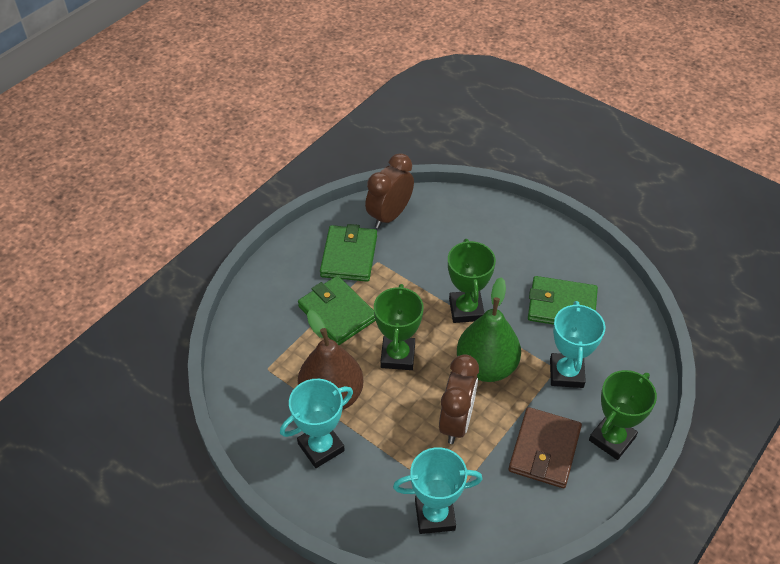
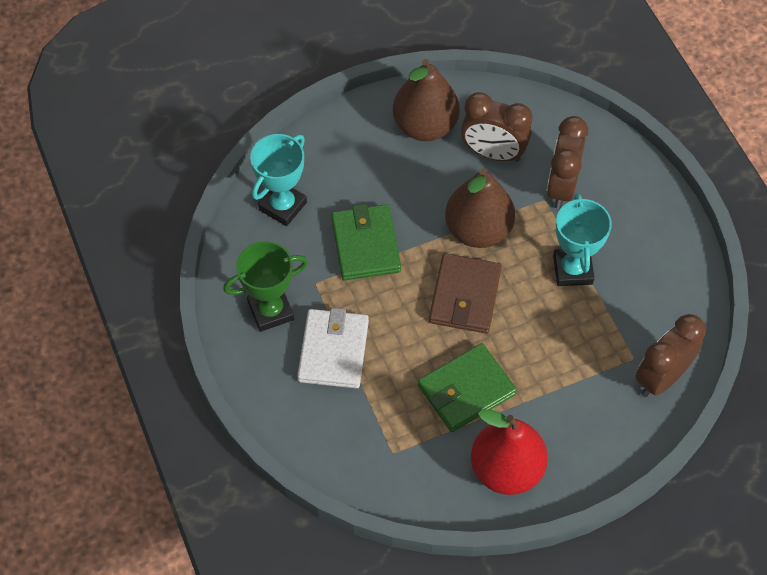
brown clock: 2 -> 3
brown pear: 1 -> 2
green pear: 1 -> 0
green trophy: 3 -> 1
green wallet: 3 -> 2
red pear: 0 -> 1
turquoise trophy: 3 -> 2
white wallet: 0 -> 1

